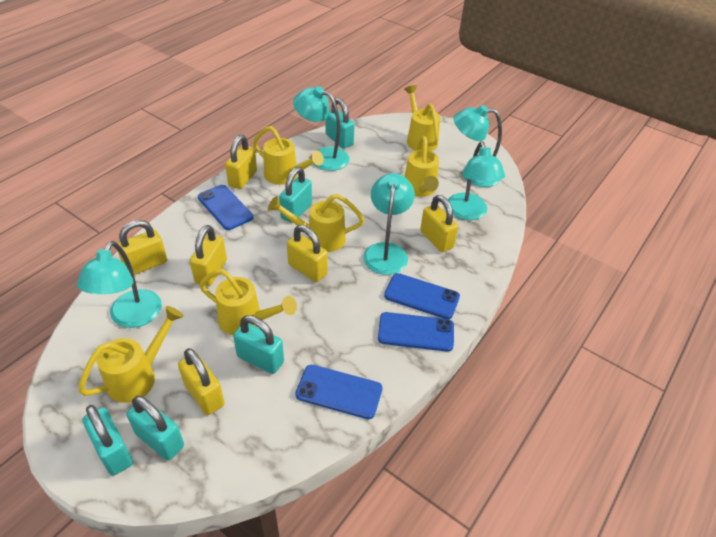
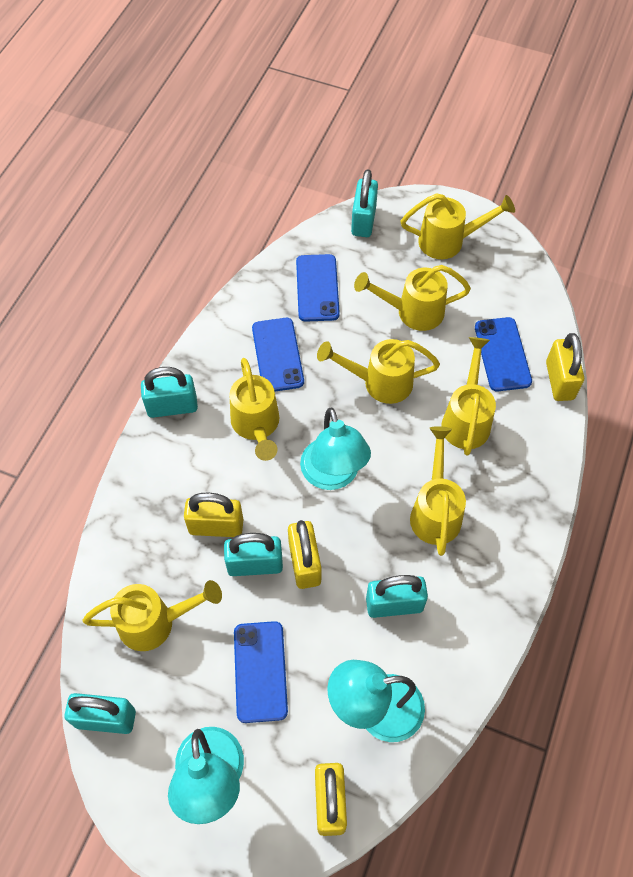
turquoise lamp: 5 -> 3
yellow padlock: 6 -> 4
yellow watering can: 6 -> 7

